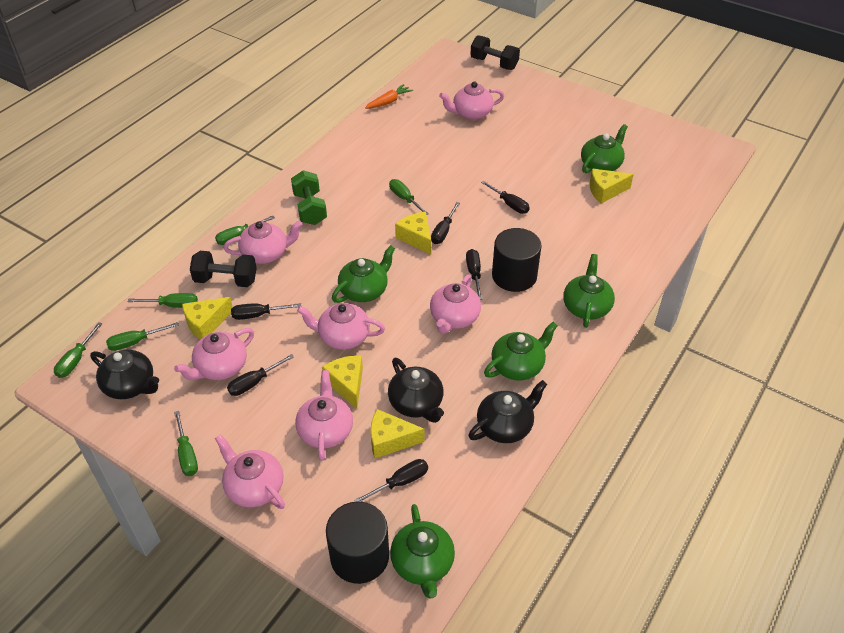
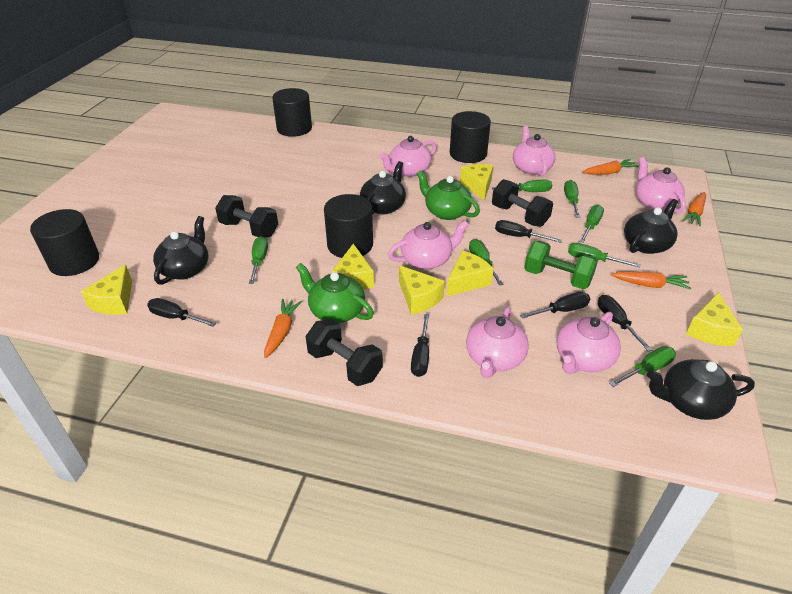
black cylinder: 2 -> 4
black dumbbell: 2 -> 3
black screwdriver: 6 -> 5
black teapot: 3 -> 4
green screwdriver: 6 -> 7
green teapot: 5 -> 2
orange carrot: 1 -> 4
pink teapot: 7 -> 6
yellow cheese: 5 -> 6

